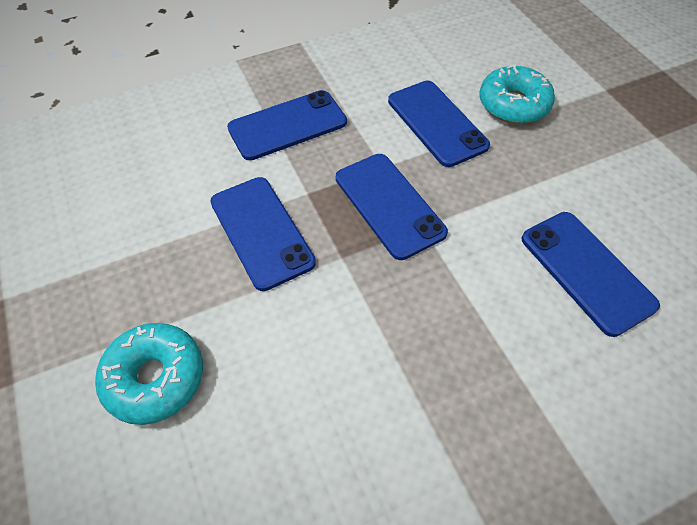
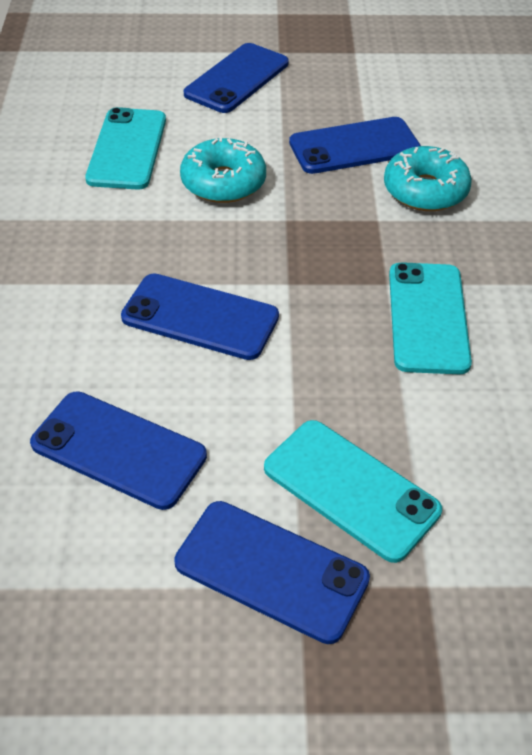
turquoise phone: 0 -> 3

